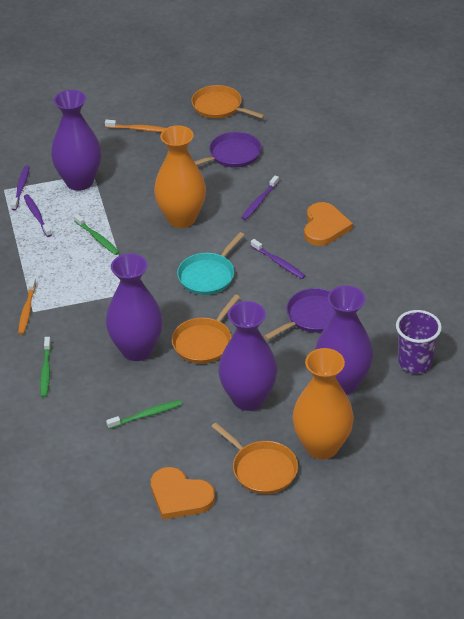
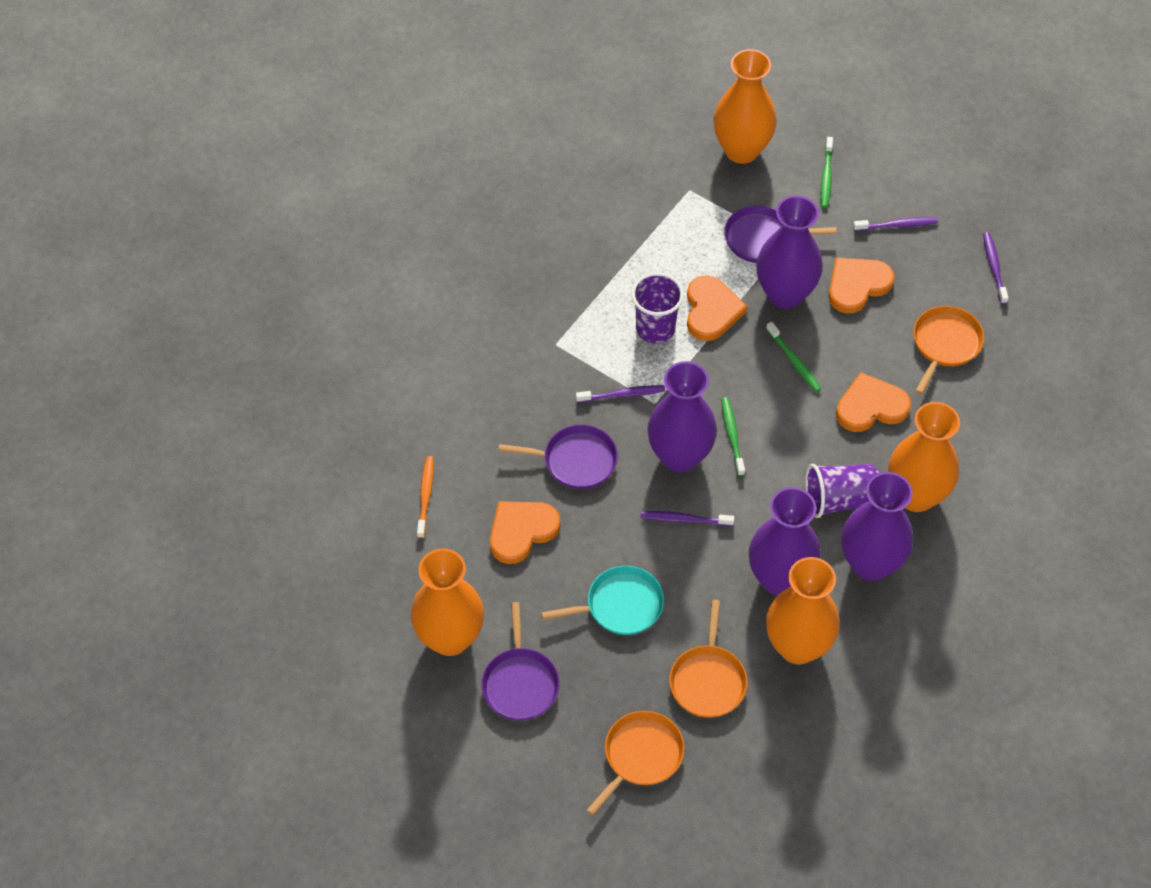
orange heart: 2 -> 4
orange toothbrush: 2 -> 1
orange vase: 2 -> 4
purple cup: 1 -> 2
purple pan: 2 -> 3

